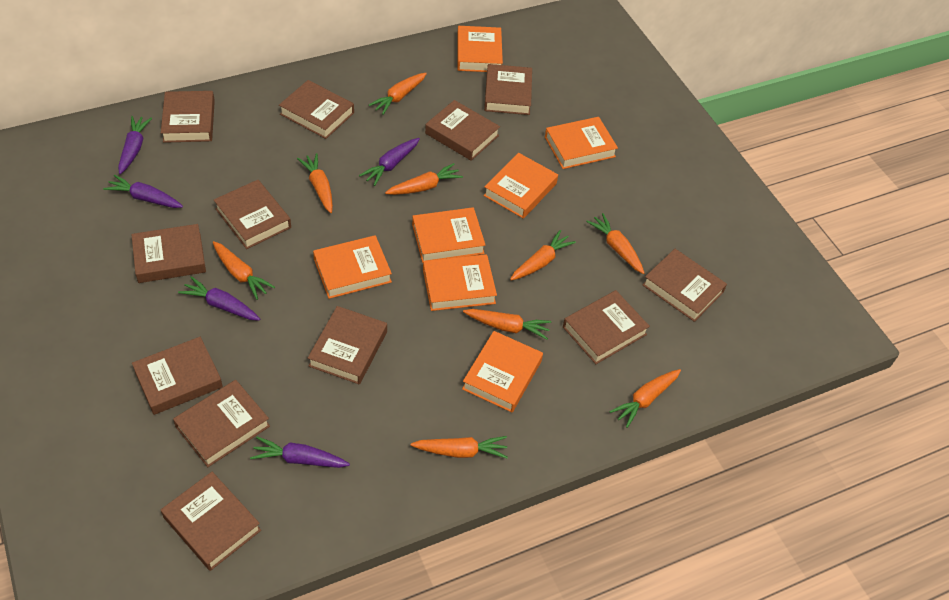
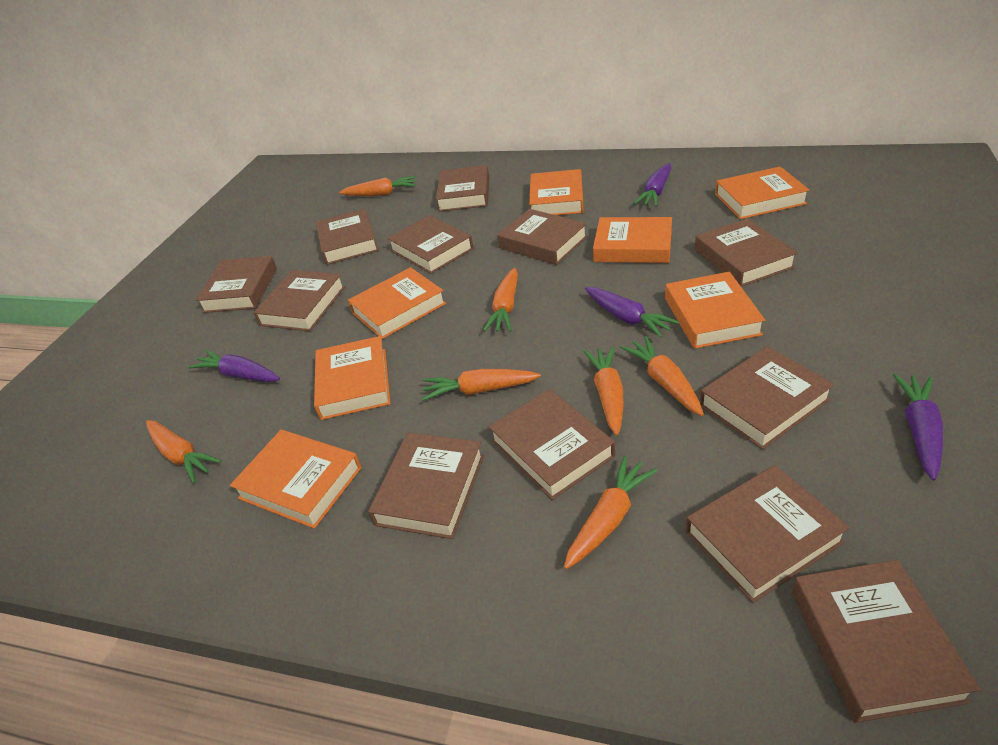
orange carrot: 9 -> 7
purple carrot: 5 -> 4

